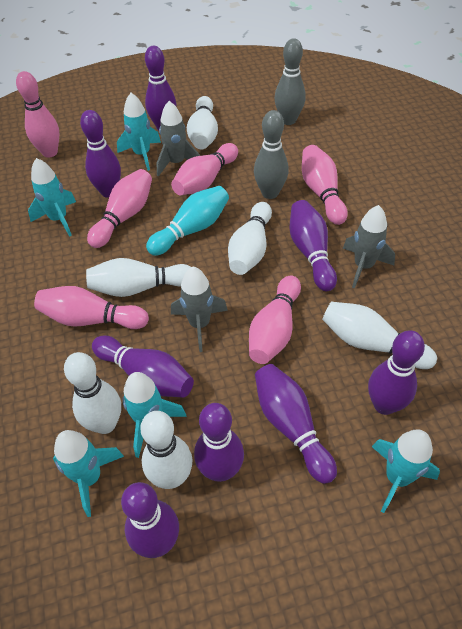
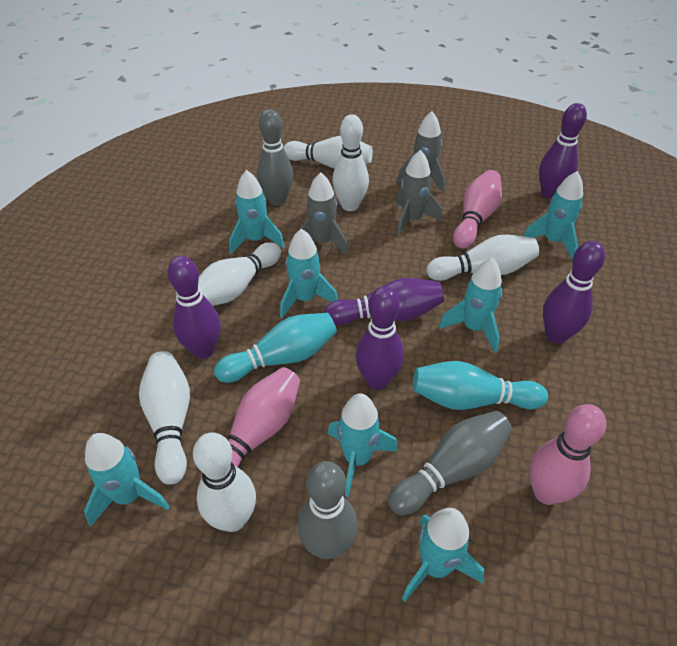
grey bowling pin: 2 -> 3
pink bowling pin: 6 -> 3
purple bowling pin: 8 -> 5
turquoise bowling pin: 1 -> 2
turquoise rocket: 5 -> 7

